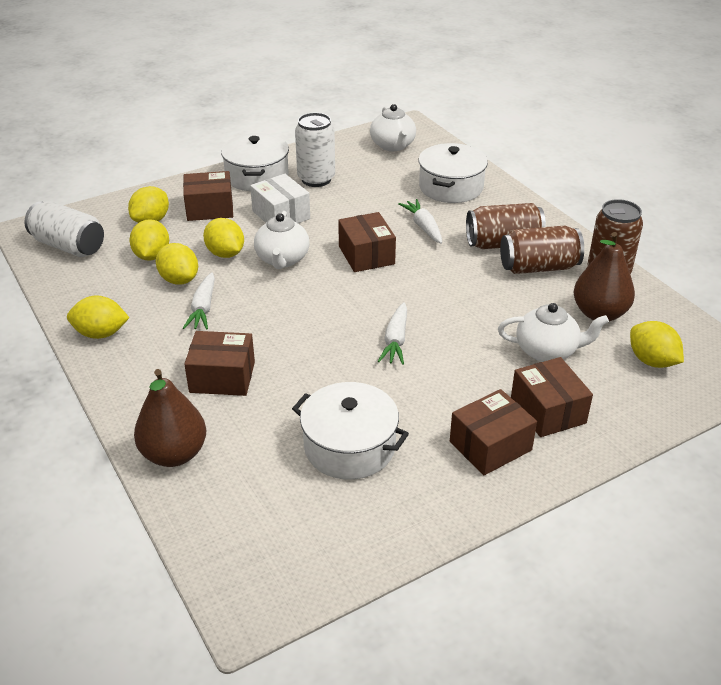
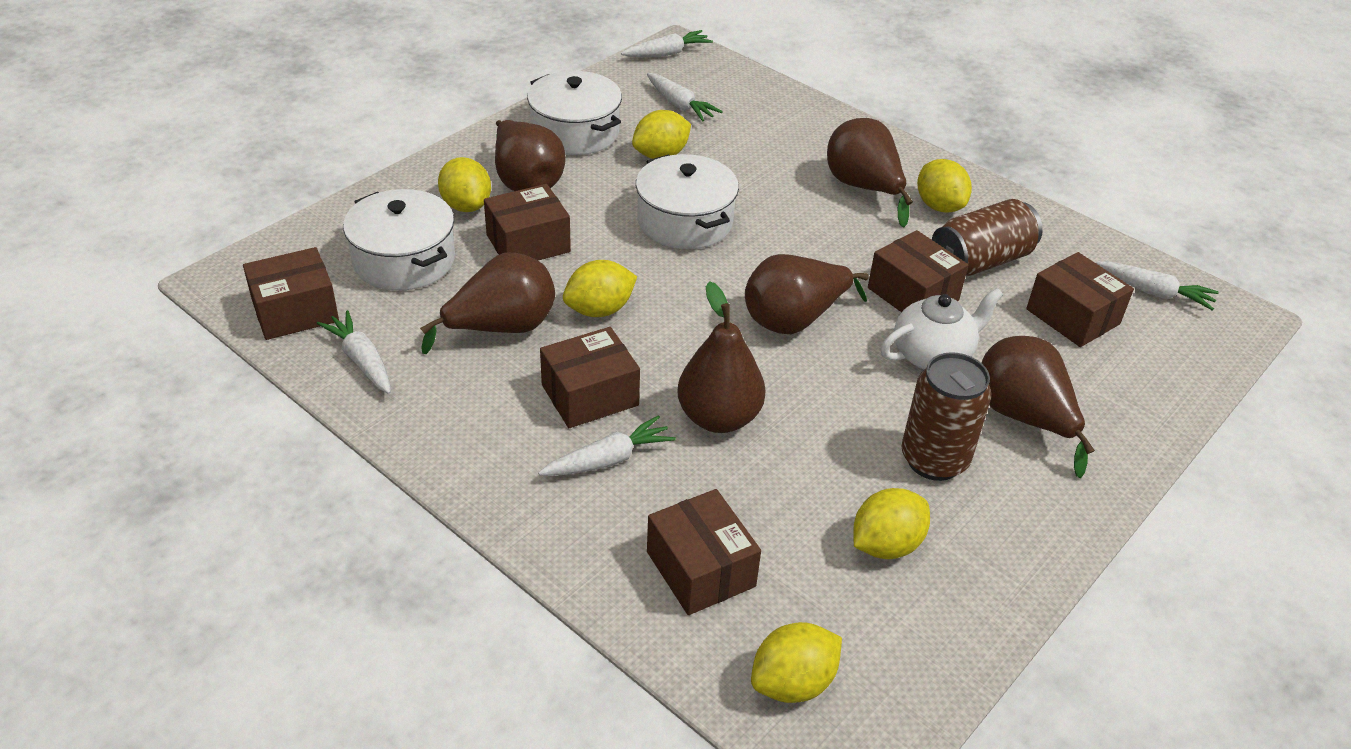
brown box: 5 -> 6
brown can: 3 -> 2
brown pear: 2 -> 6
white box: 1 -> 0
white can: 2 -> 0
white carrot: 3 -> 5
white teapot: 3 -> 1

